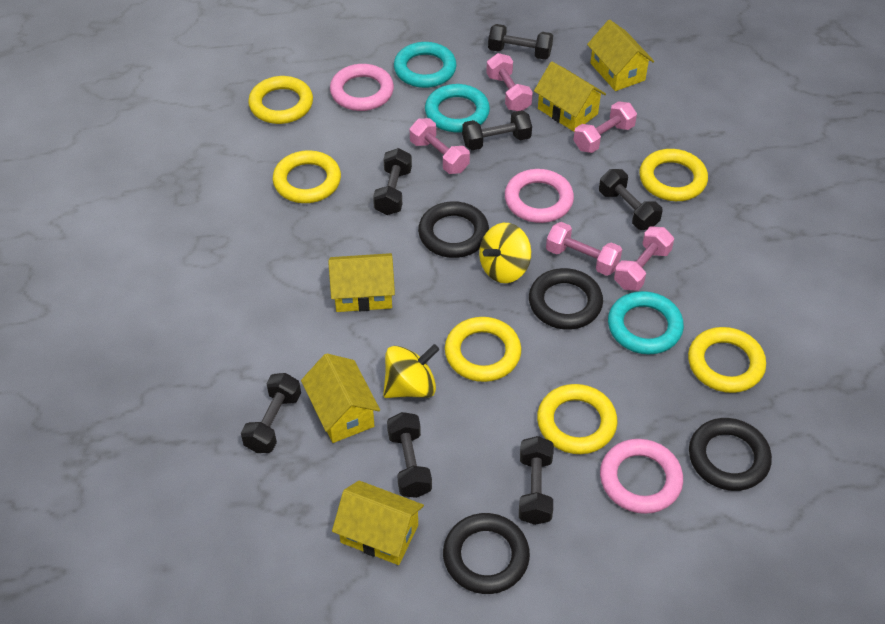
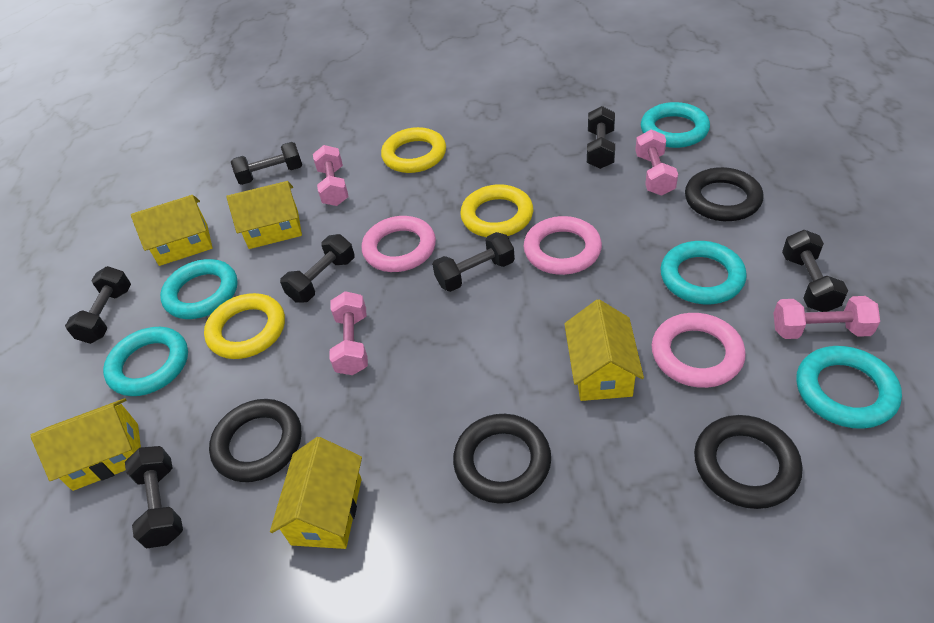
pink dumbbell: 5 -> 4
turquoise ring: 3 -> 5
yellow ring: 6 -> 3
yellow spinning top: 2 -> 0

